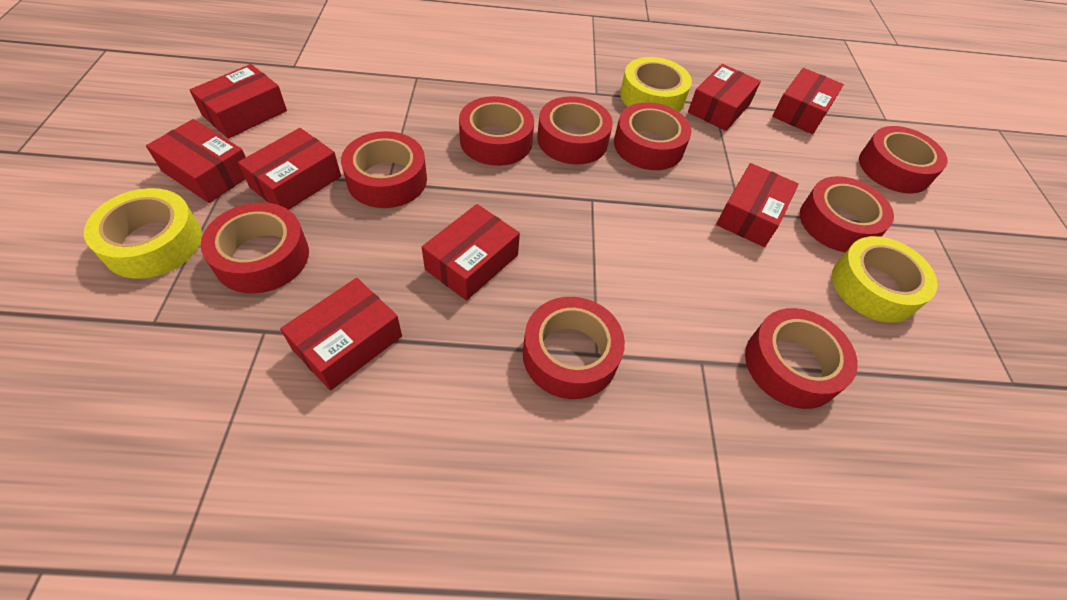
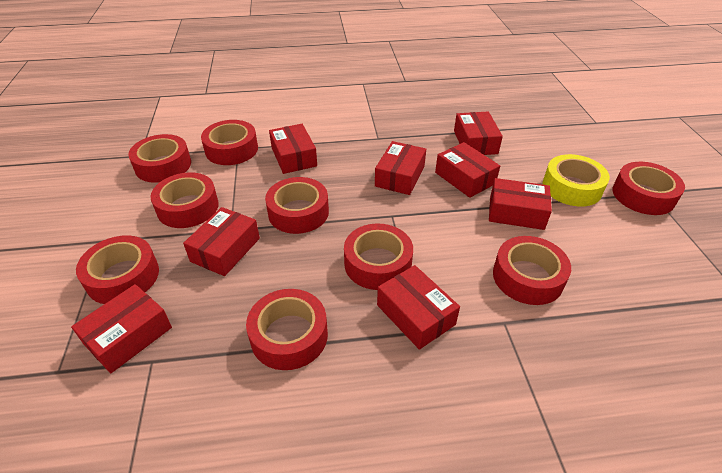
yellow tape: 3 -> 1

